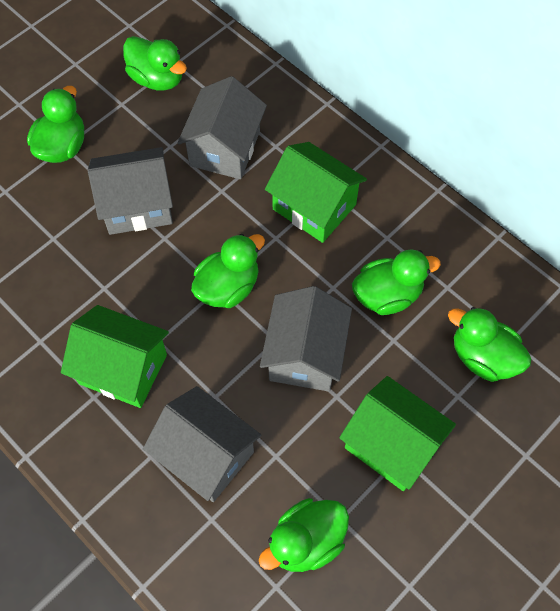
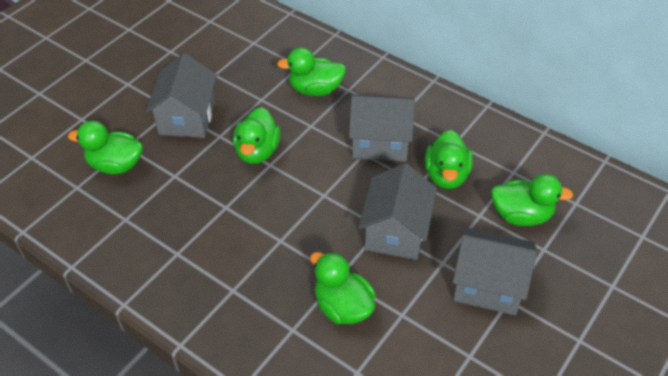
green house: 3 -> 0

